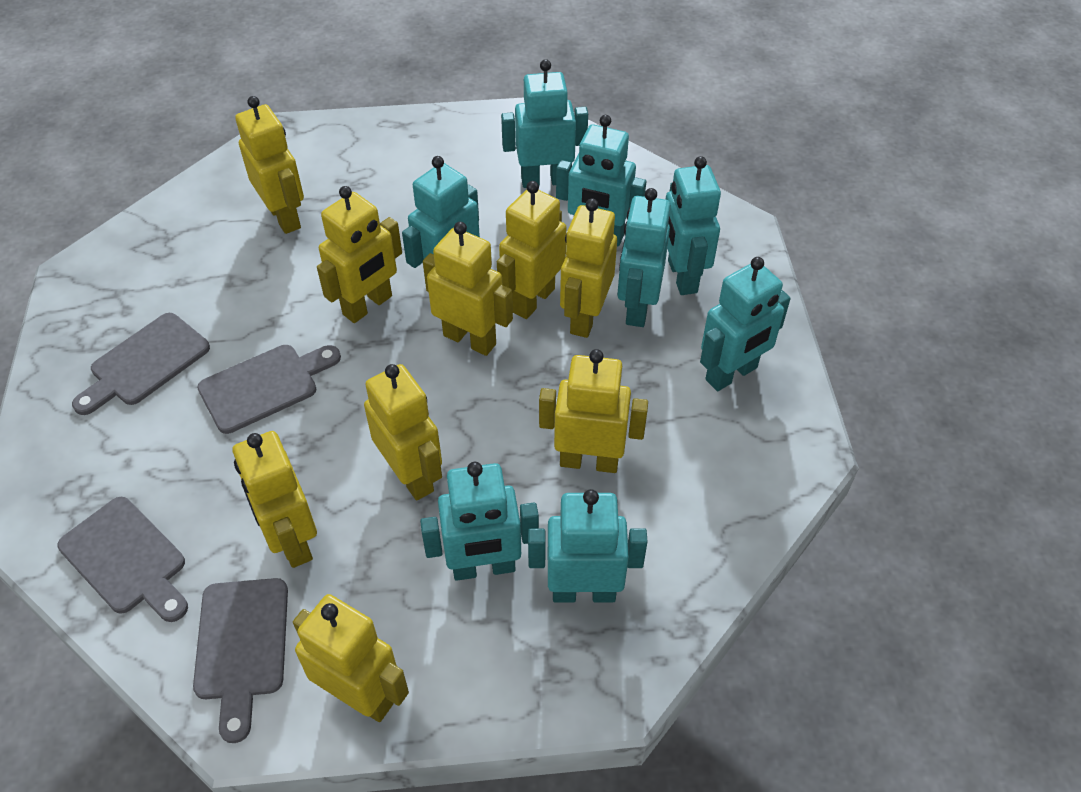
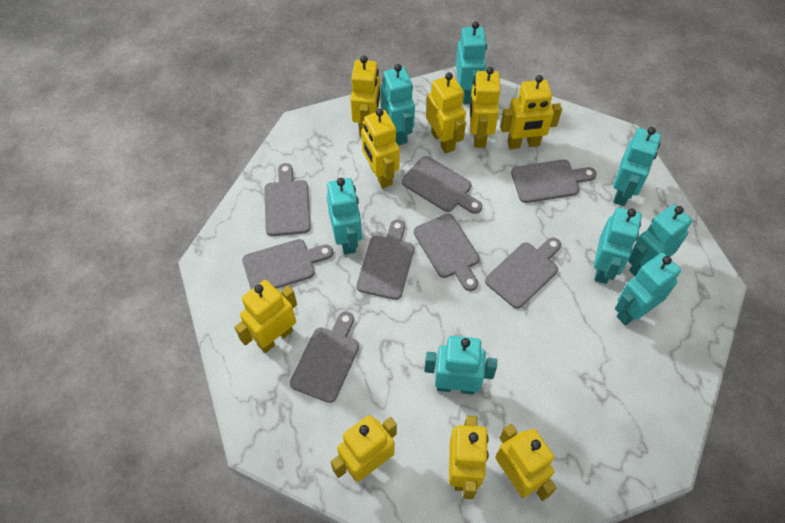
grey cutting board: 4 -> 8

